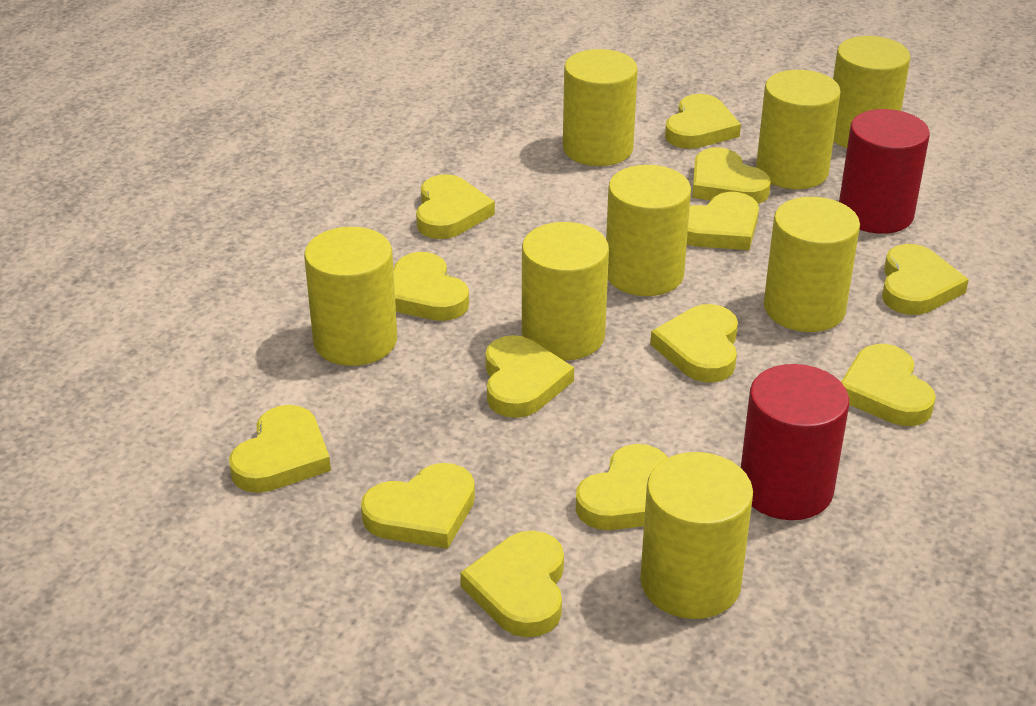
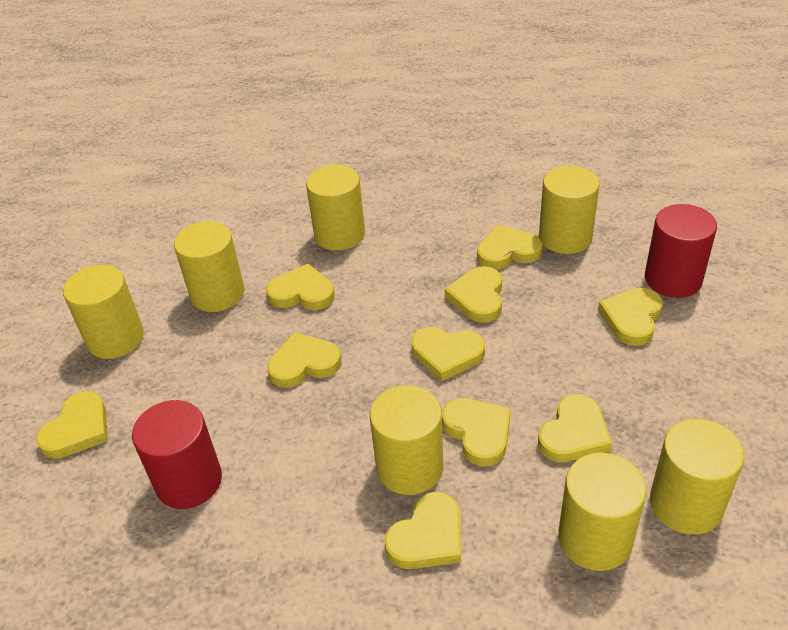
yellow cylinder: 8 -> 7
yellow heart: 13 -> 10

